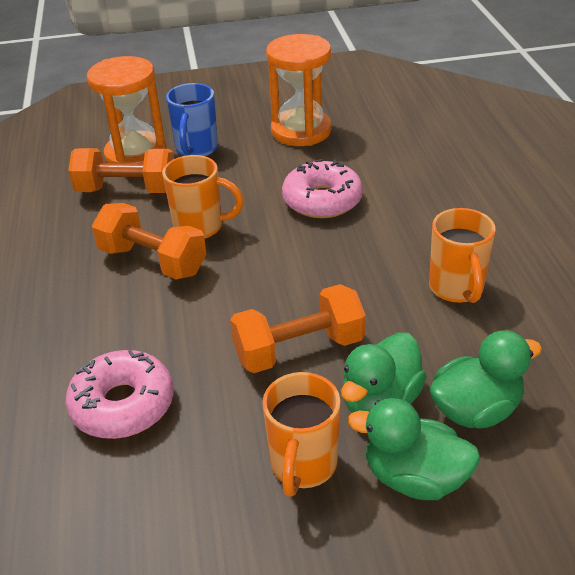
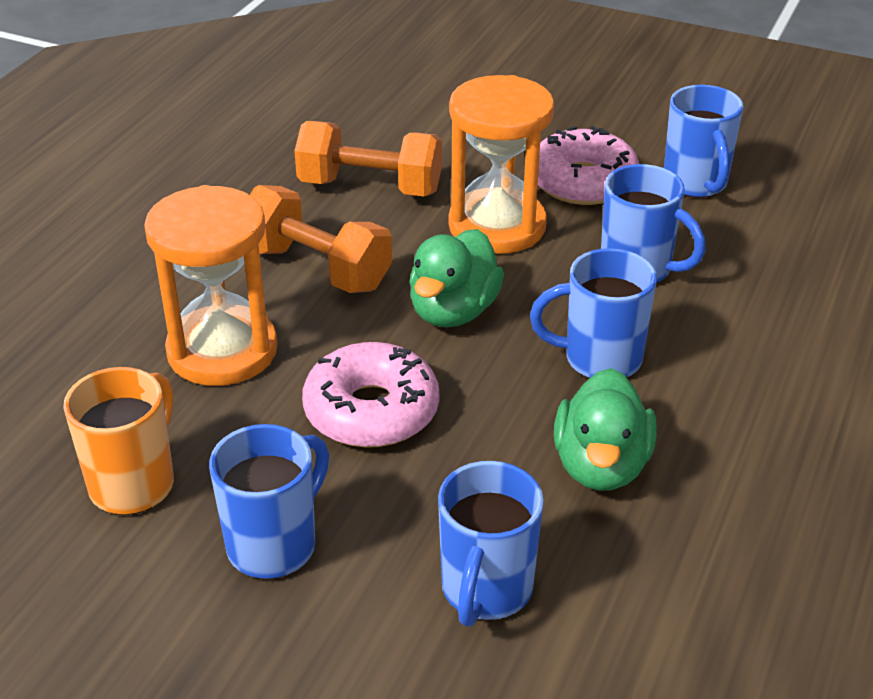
blue mug: 1 -> 5
green duck: 3 -> 2
orange dumbbell: 3 -> 2
orange mug: 3 -> 1

